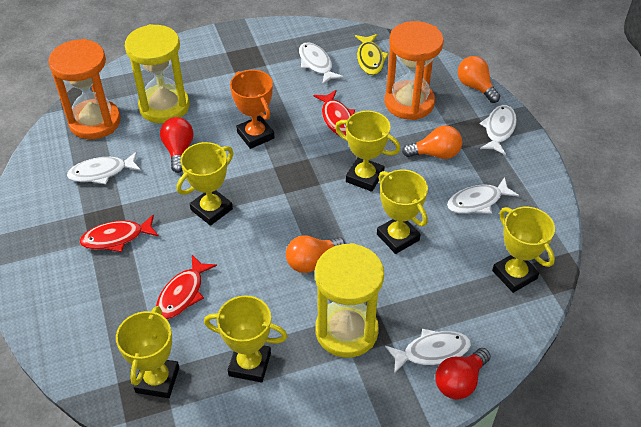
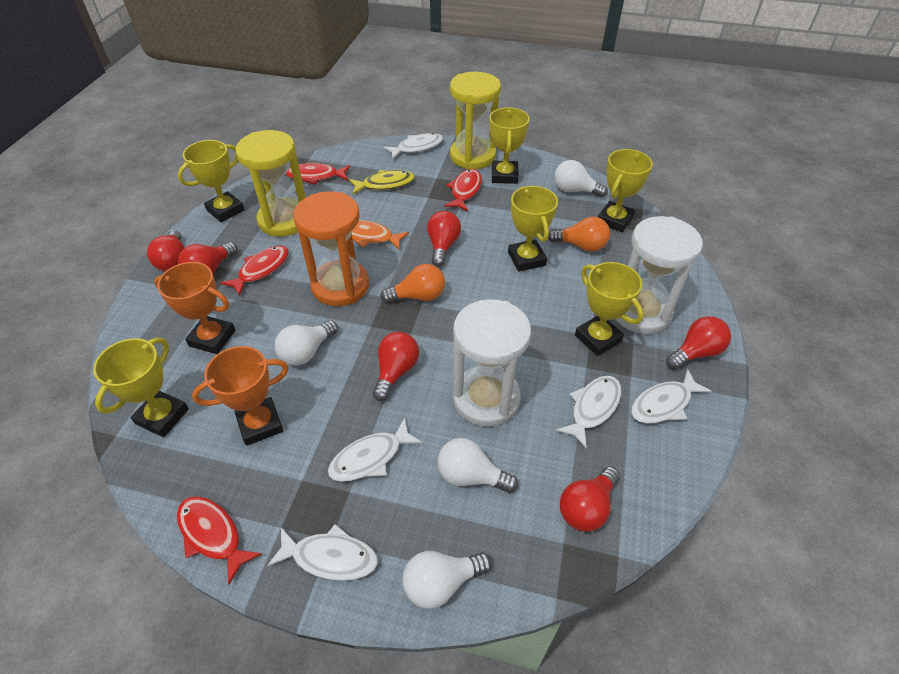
orange fish: 0 -> 1
orange hourglass: 2 -> 1
orange light bulb: 3 -> 2
orange trophy: 1 -> 2
red fish: 3 -> 4
red light bulb: 2 -> 6
white hourglass: 0 -> 2
white light bulb: 0 -> 4

